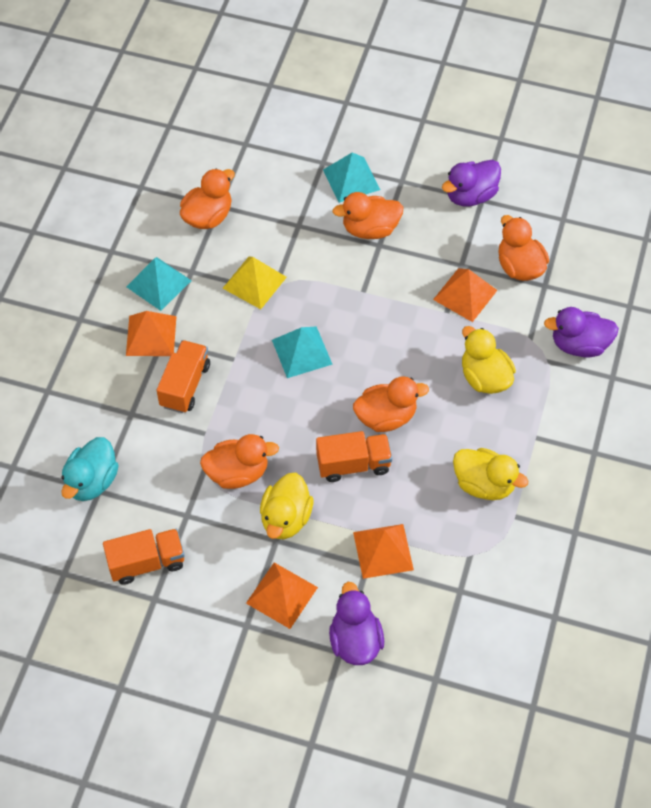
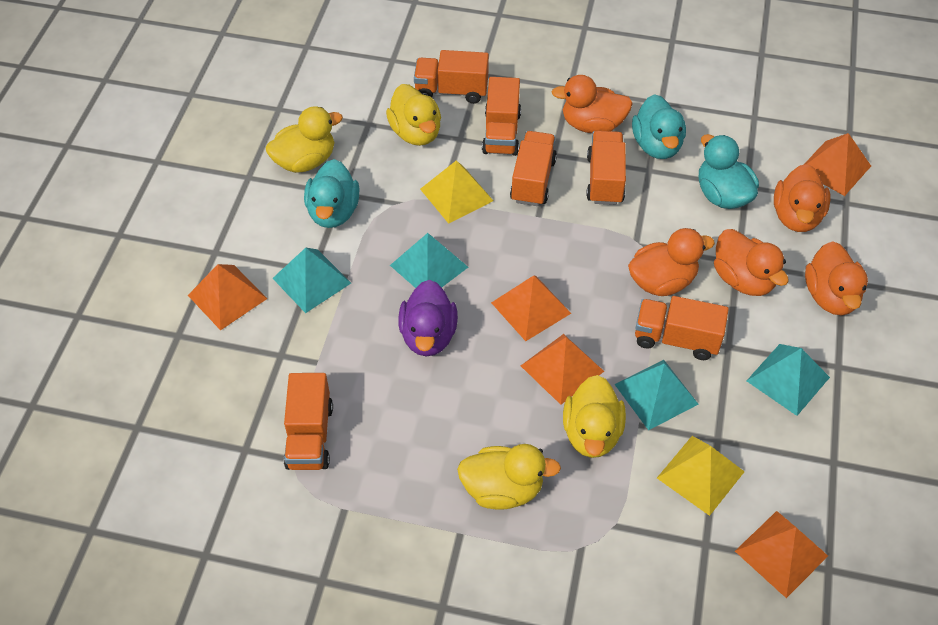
orange pyramid: 4 -> 5
orange truck: 3 -> 6
purple duck: 3 -> 1
turquoise duck: 1 -> 3
turquoise pyramid: 3 -> 4
yellow duck: 3 -> 4
yellow pyramid: 1 -> 2

